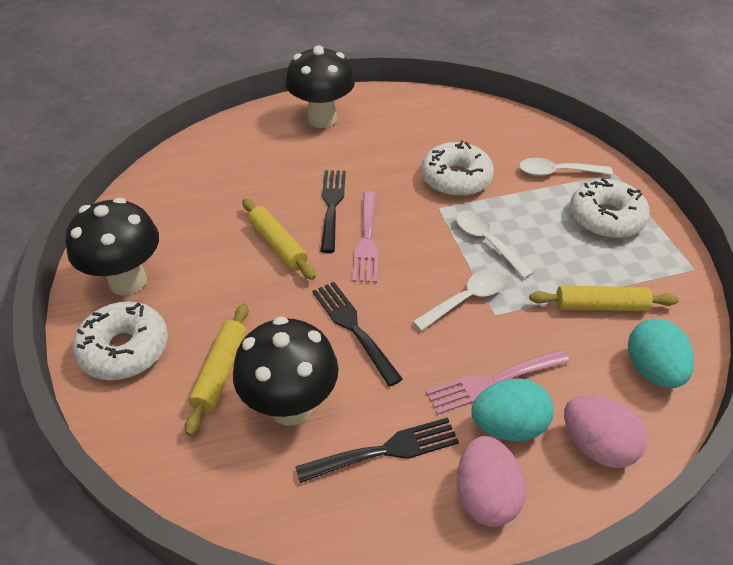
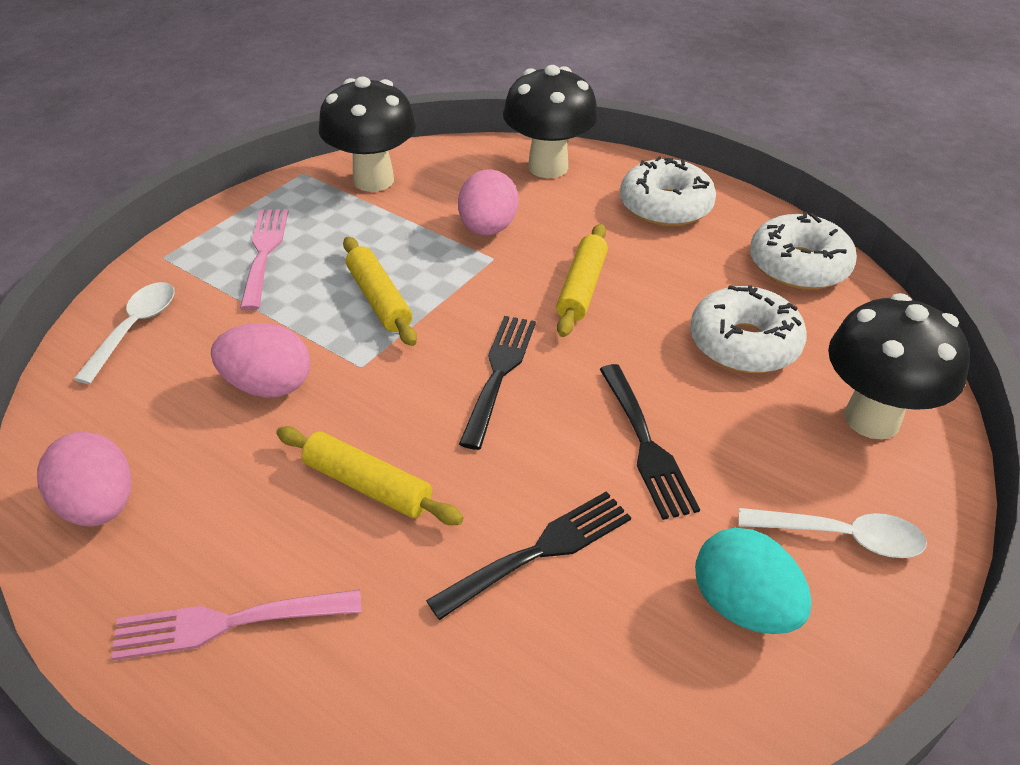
pink egg: 2 -> 3
turquoise egg: 2 -> 1
white spoon: 3 -> 2

